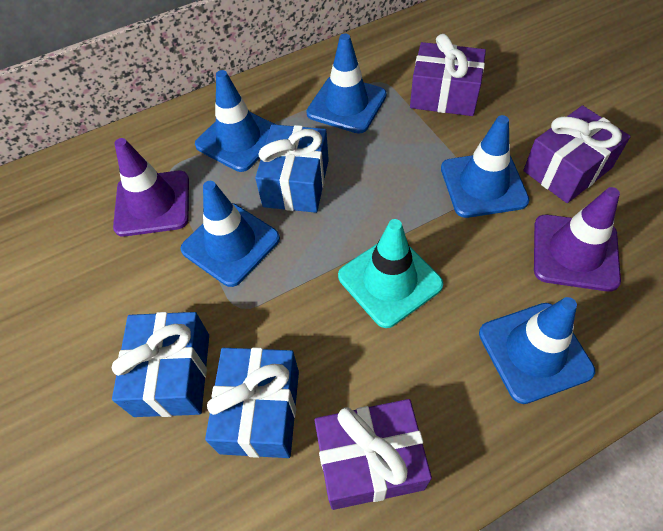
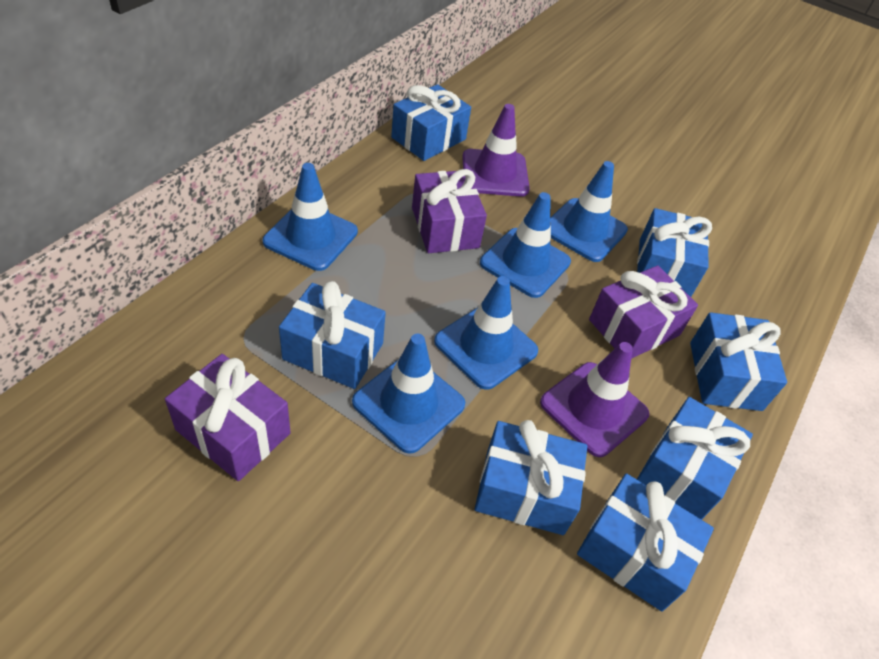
blue gift: 3 -> 7
turquoise traffic cone: 1 -> 0

